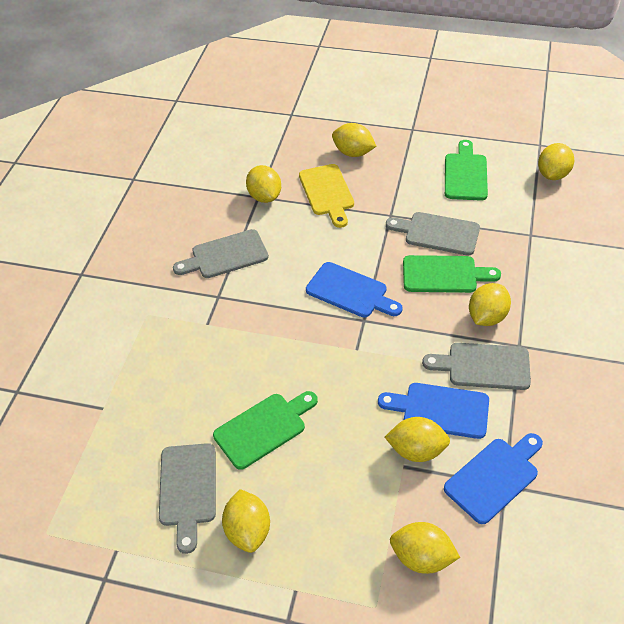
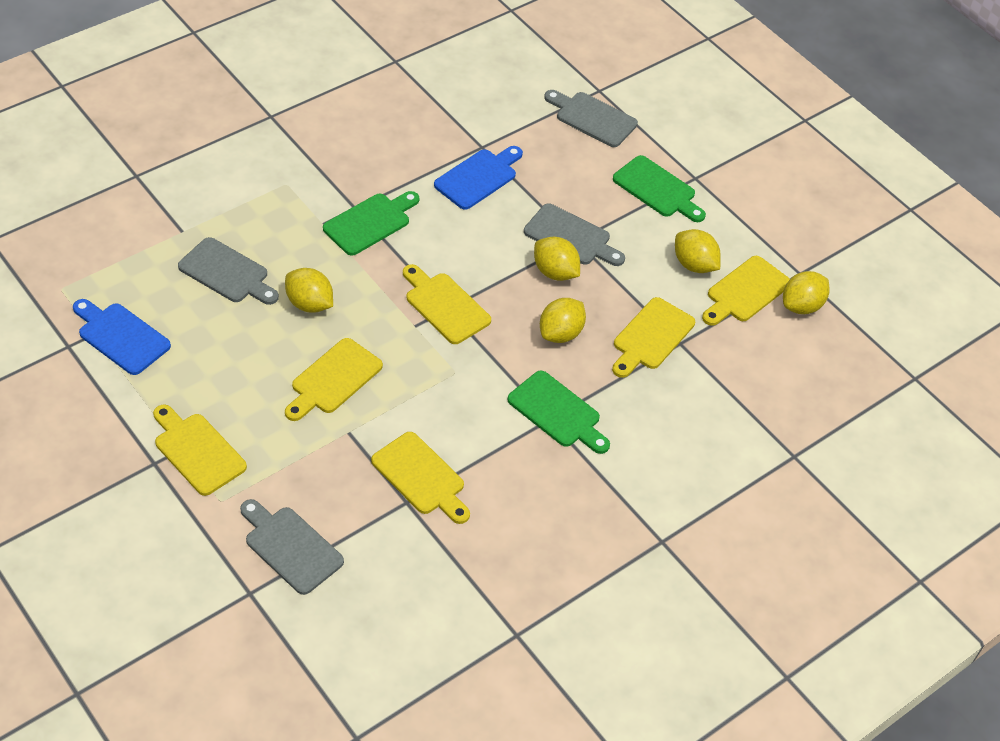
blue cutting board: 3 -> 2
yellow cutting board: 1 -> 6
yellow lemon: 7 -> 5

